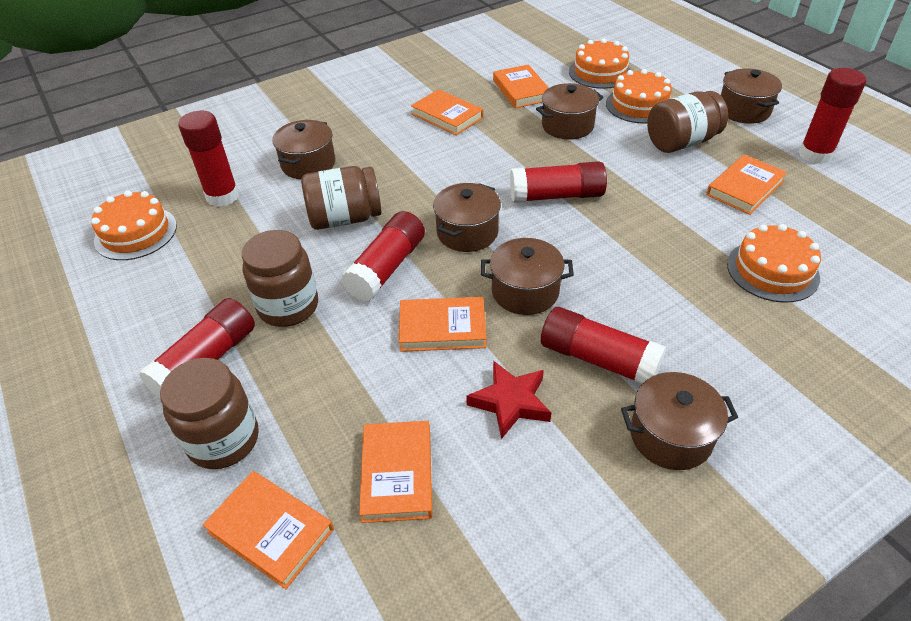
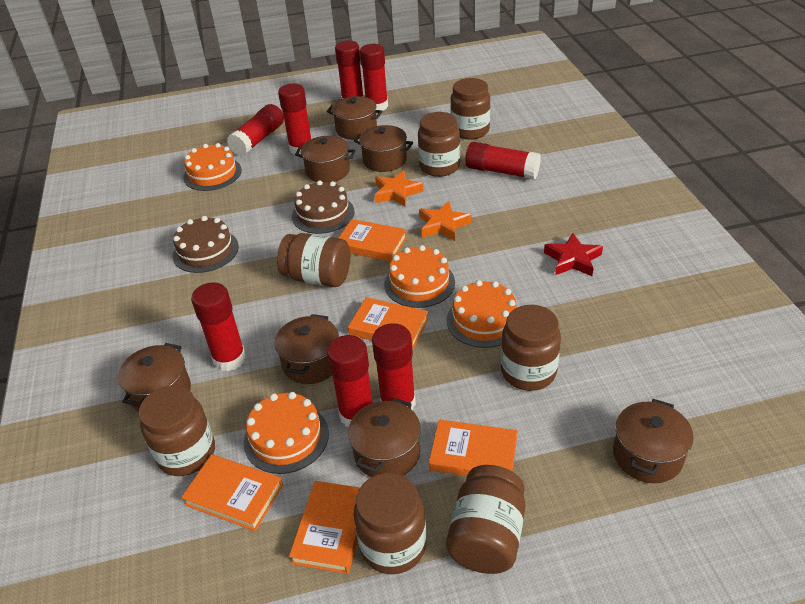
brown cake: 0 -> 2
brown jar: 4 -> 7
brown pot: 6 -> 7
orange book: 6 -> 5
orange star: 0 -> 2
red glue stick: 6 -> 8

